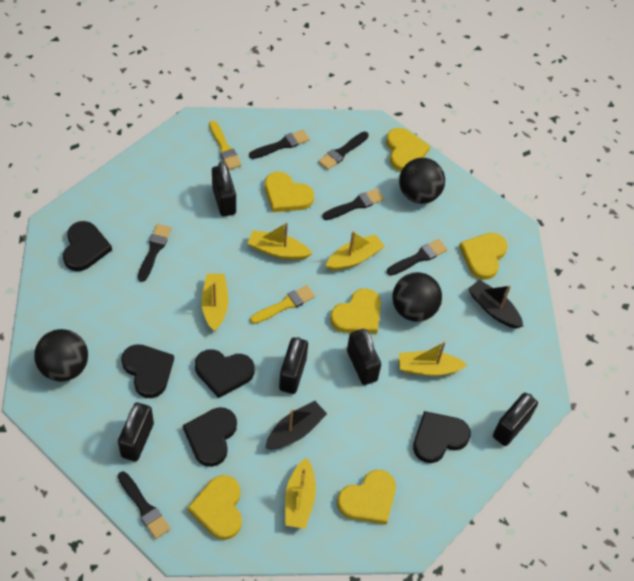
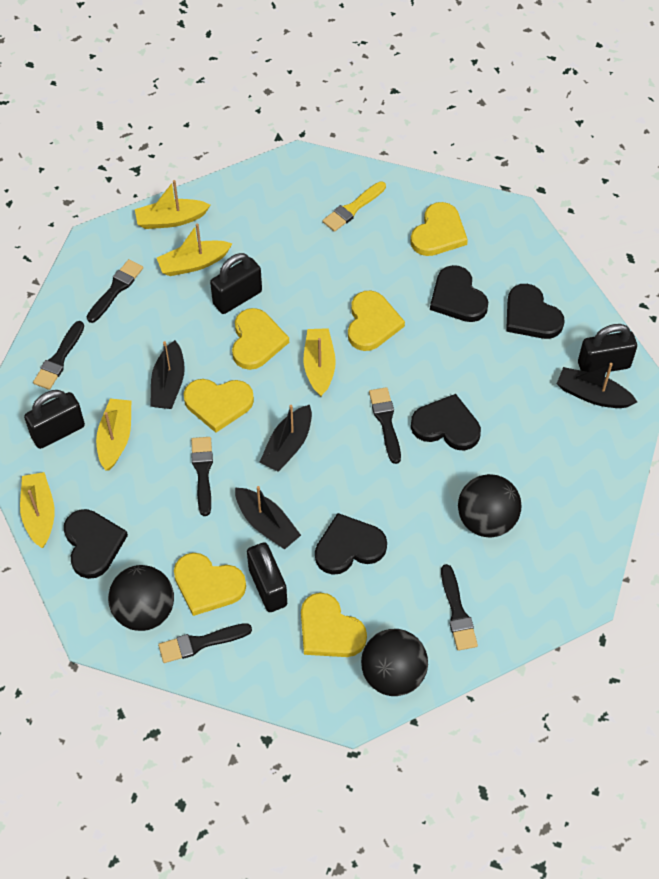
black boat: 2 -> 4
black padlock: 5 -> 4
yellow brush: 2 -> 1

